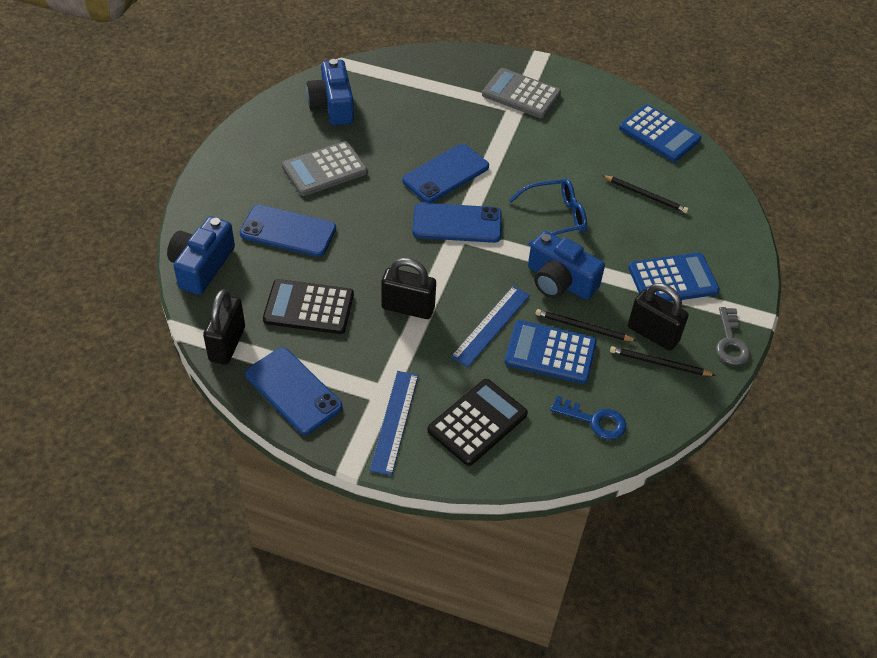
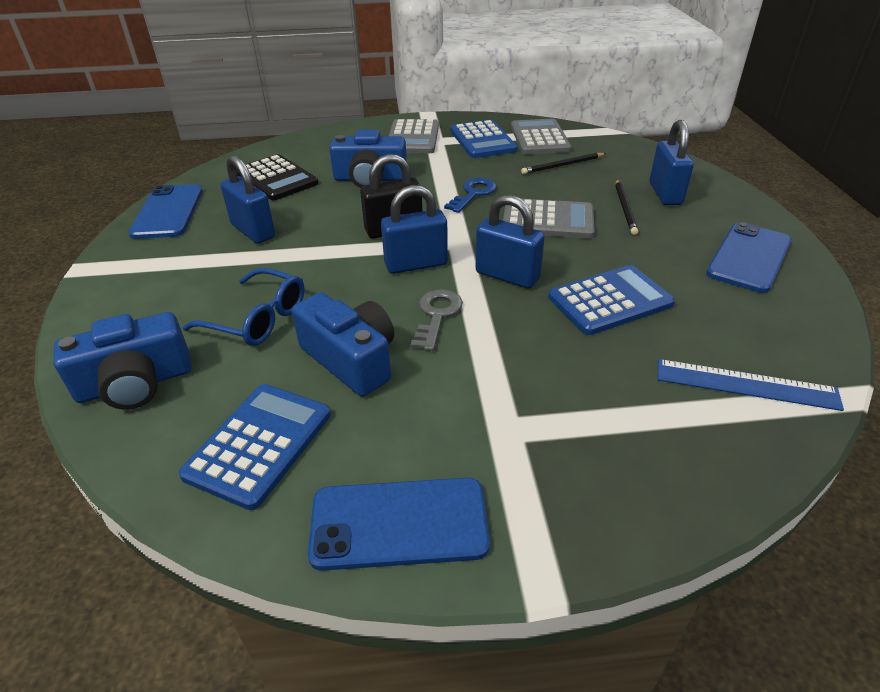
black calculator: 2 -> 1
black padlock: 3 -> 1
black pencil: 3 -> 2
blue padlock: 0 -> 4
blue phone: 4 -> 3
blue ruler: 2 -> 1
grey calculator: 2 -> 3

